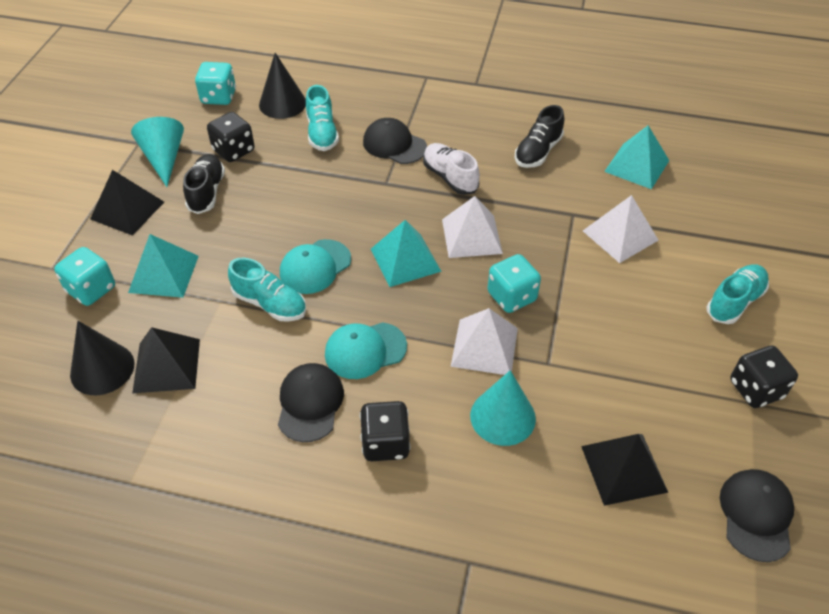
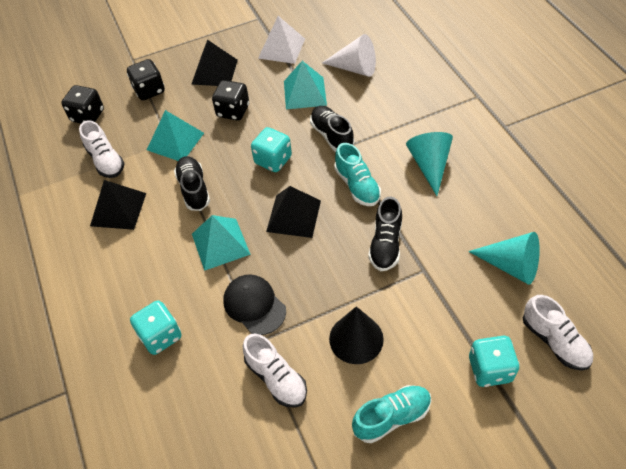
black cap: 3 -> 1
black cone: 2 -> 1
black shoe: 2 -> 3
turquoise cap: 2 -> 0
turquoise shoe: 3 -> 2
white cone: 0 -> 1
white pyramid: 3 -> 1
white shoe: 1 -> 3

